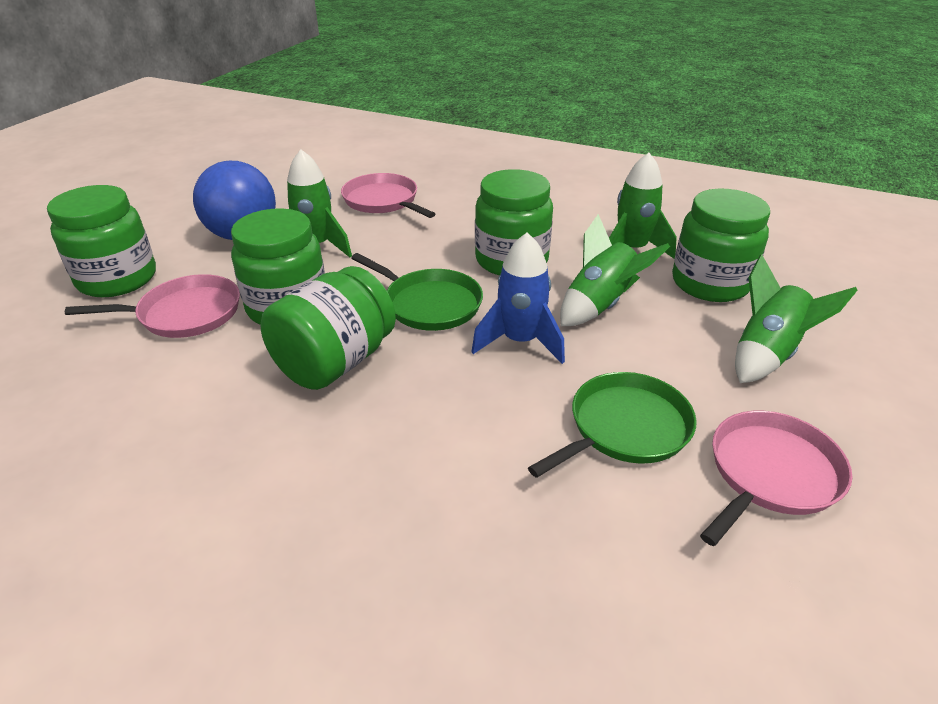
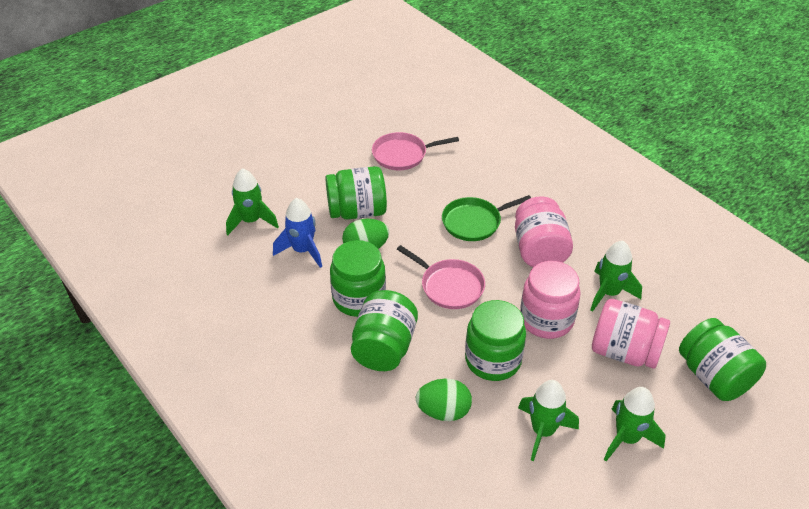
blue ball: 1 -> 0
green egg: 0 -> 2
green pan: 2 -> 1
pink jar: 0 -> 3
pink pan: 3 -> 2

